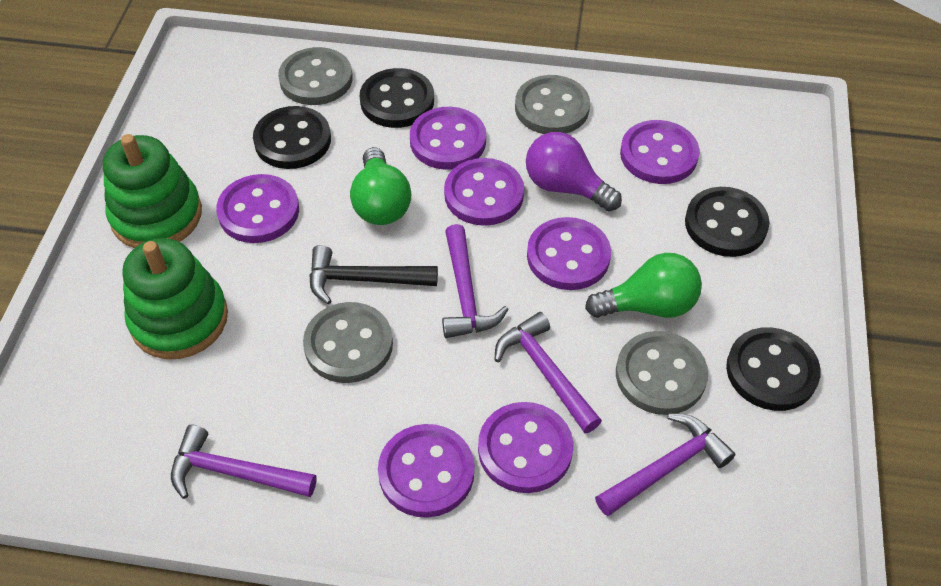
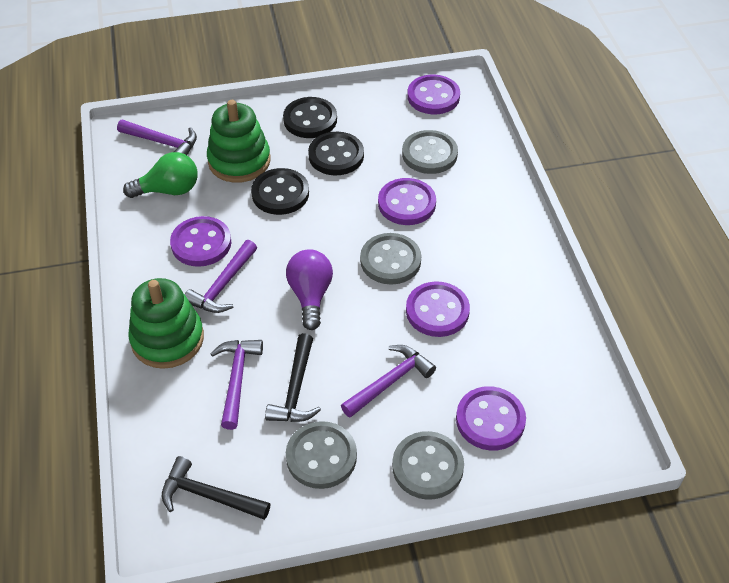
black button: 4 -> 3
black hammer: 1 -> 2
green light bulb: 2 -> 1
purple button: 7 -> 5

